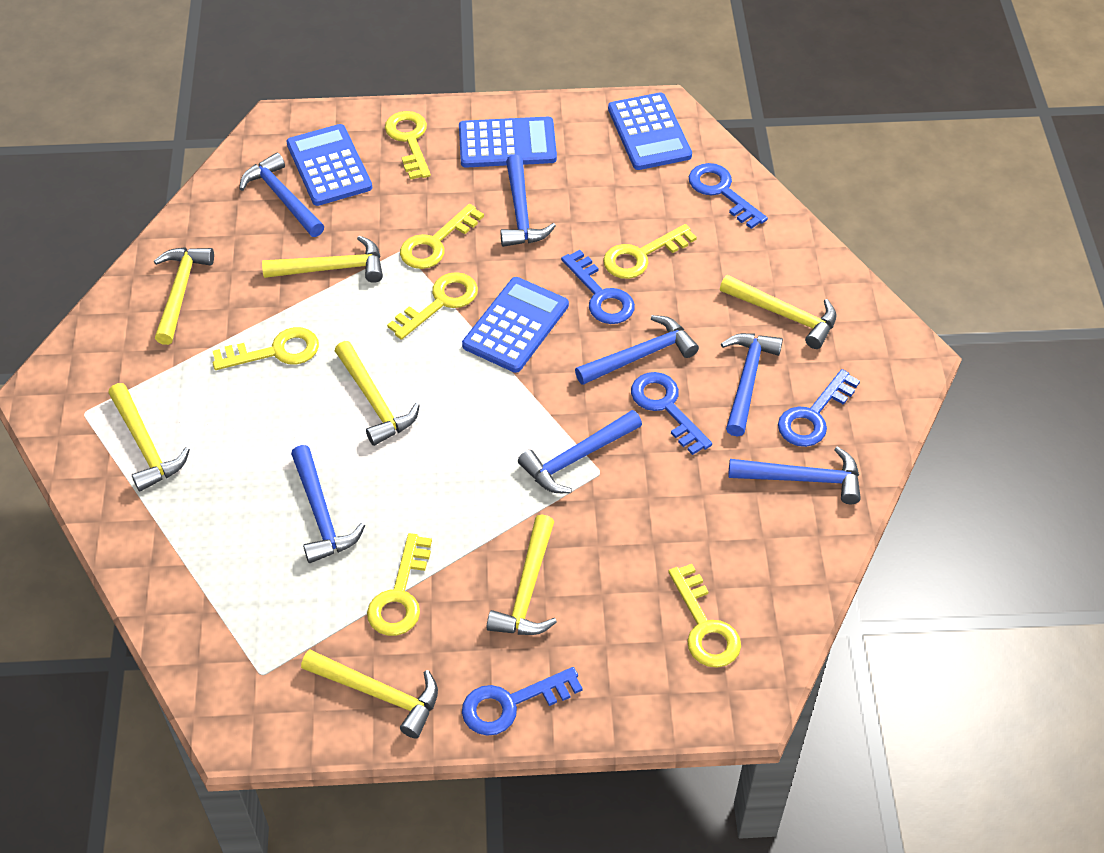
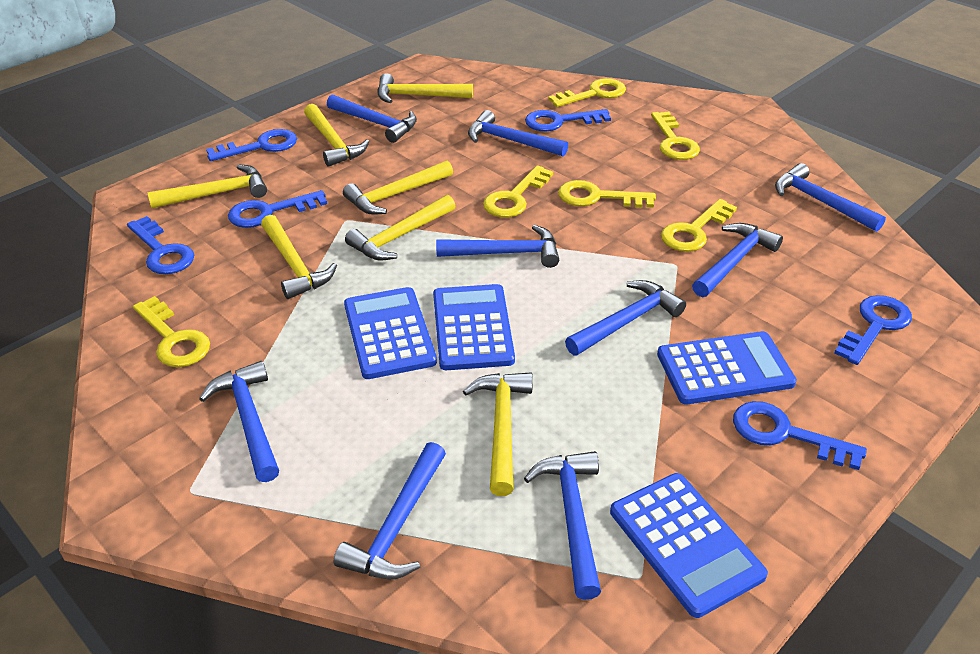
blue hammer: 7 -> 9
blue key: 5 -> 6
yellow key: 7 -> 6

